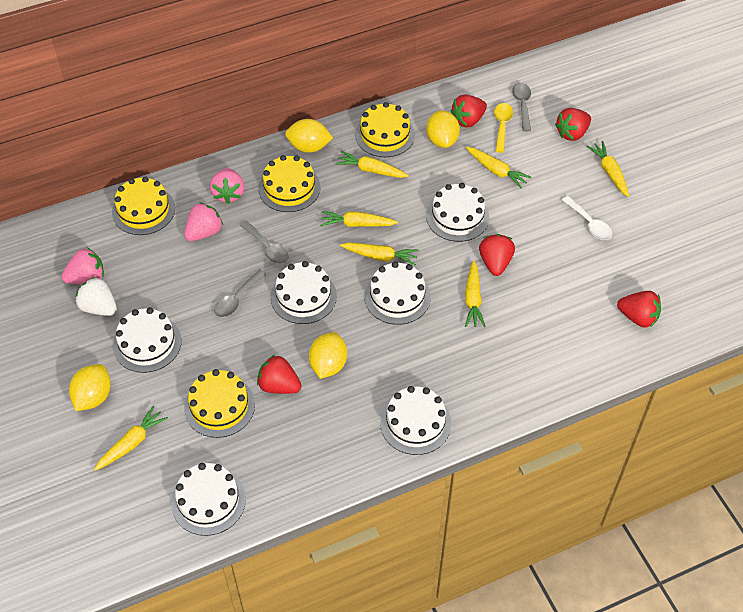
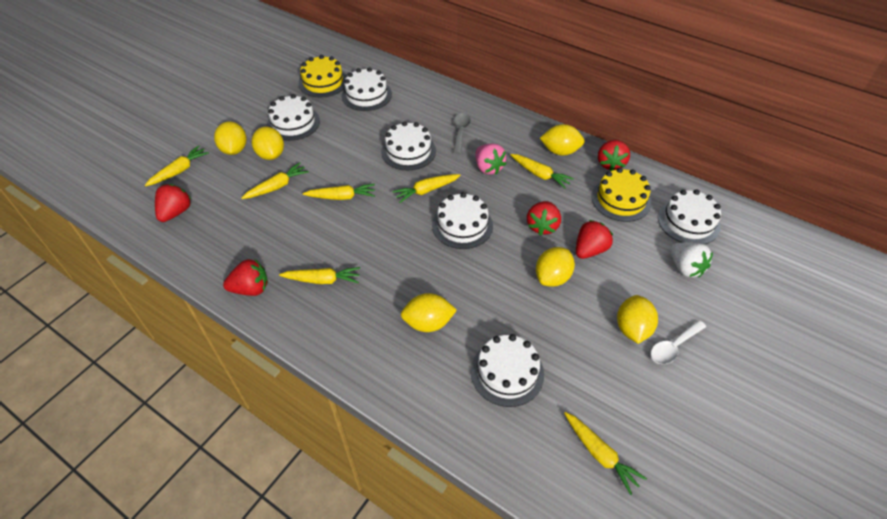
grey spoon: 3 -> 1
pink strawberry: 3 -> 1
yellow cake: 4 -> 2
yellow lemon: 4 -> 6
yellow spoon: 1 -> 0

